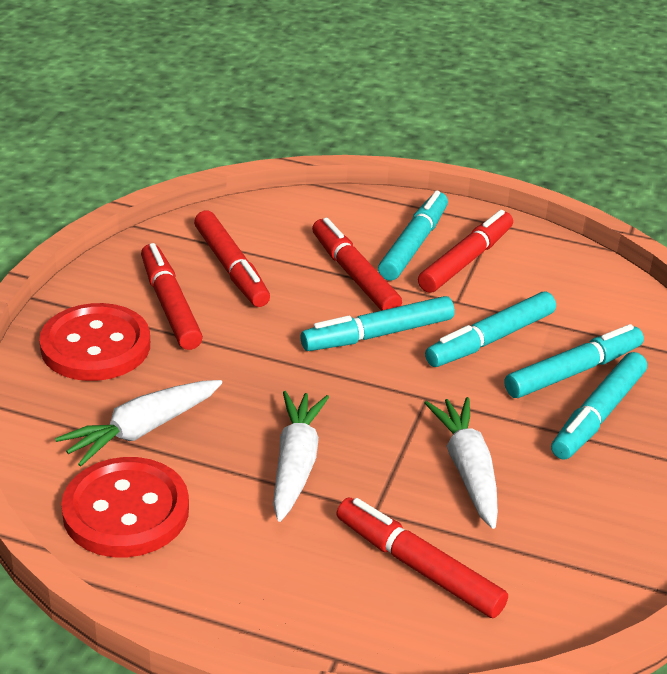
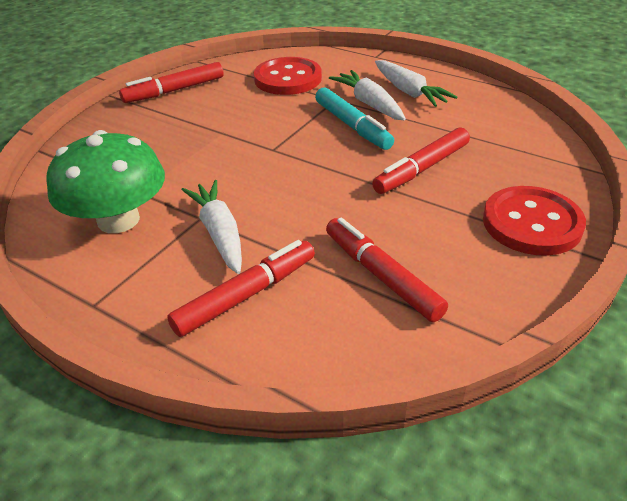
green mushroom: 0 -> 1
red marker: 5 -> 4
turquoise marker: 5 -> 1

